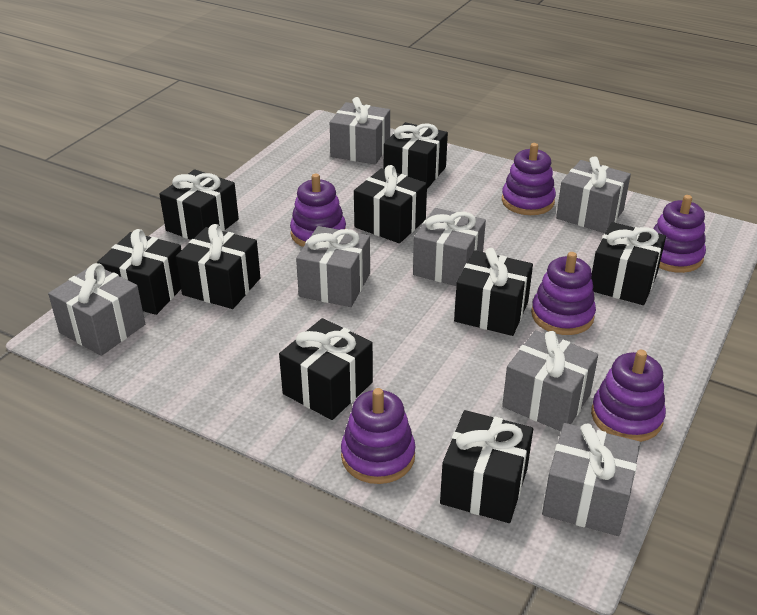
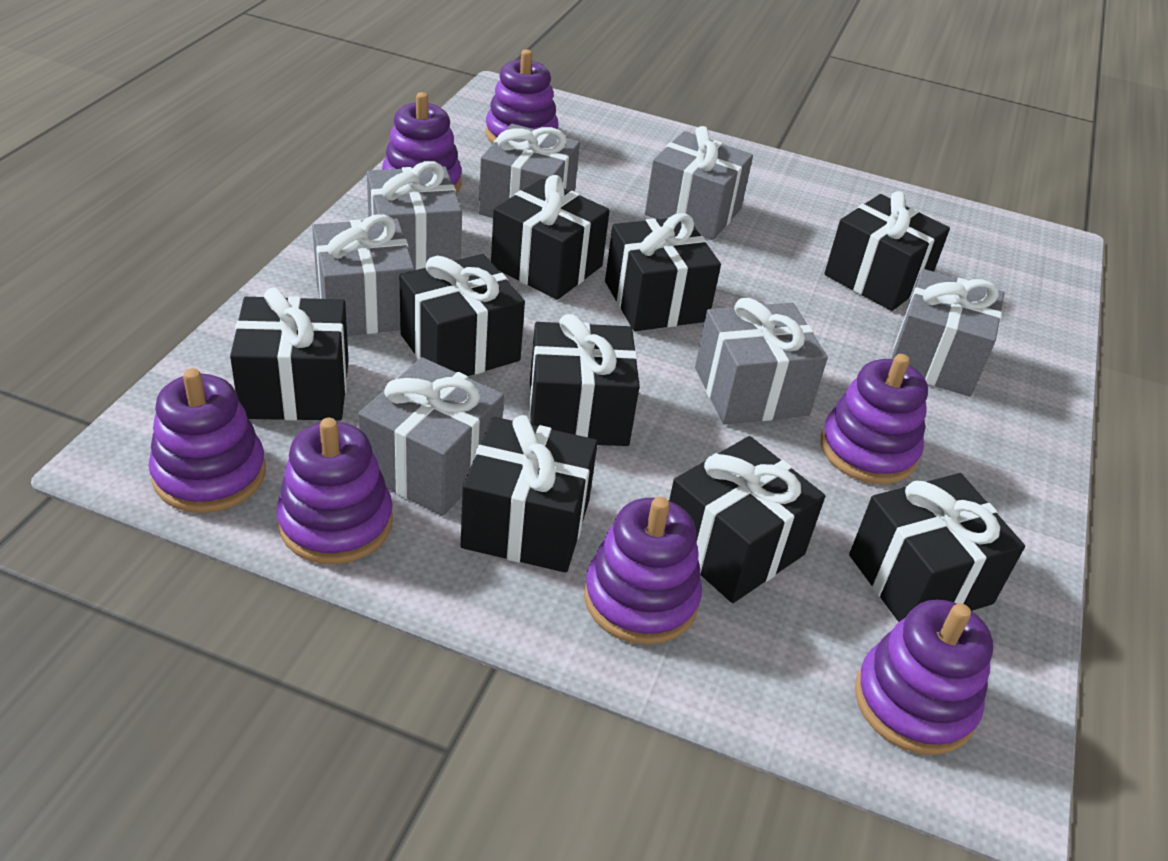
purple stacking toy: 6 -> 7

